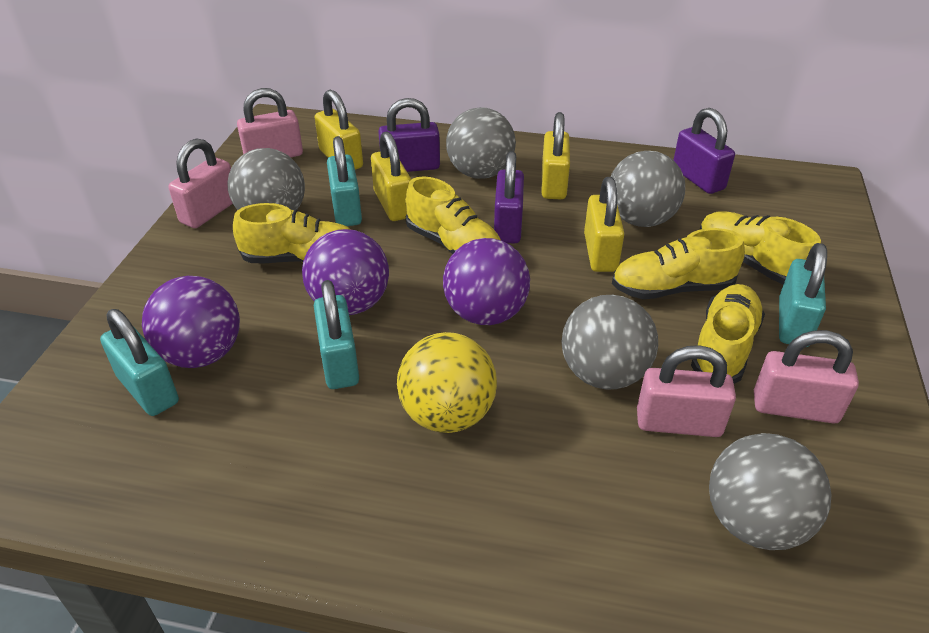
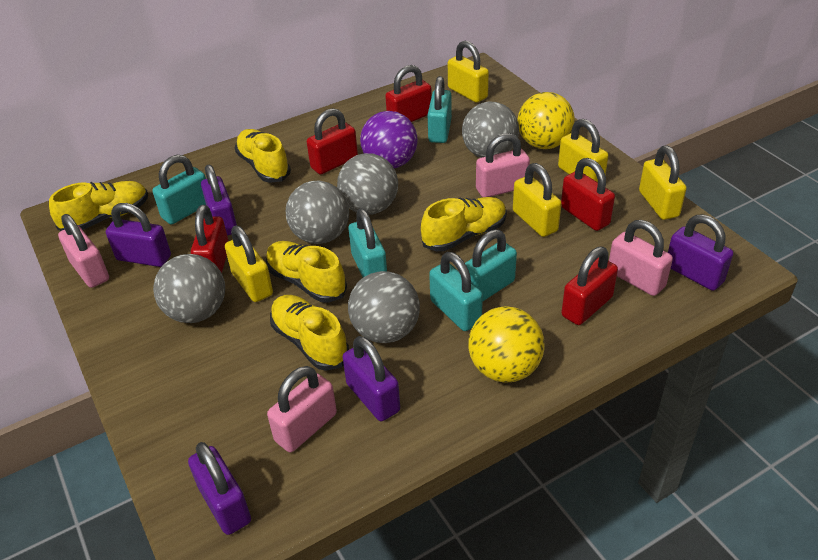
purple ball: 3 -> 1
purple padlock: 3 -> 5
red padlock: 0 -> 5
turquoise padlock: 4 -> 5
yellow ball: 1 -> 2
yellow padlock: 4 -> 5

